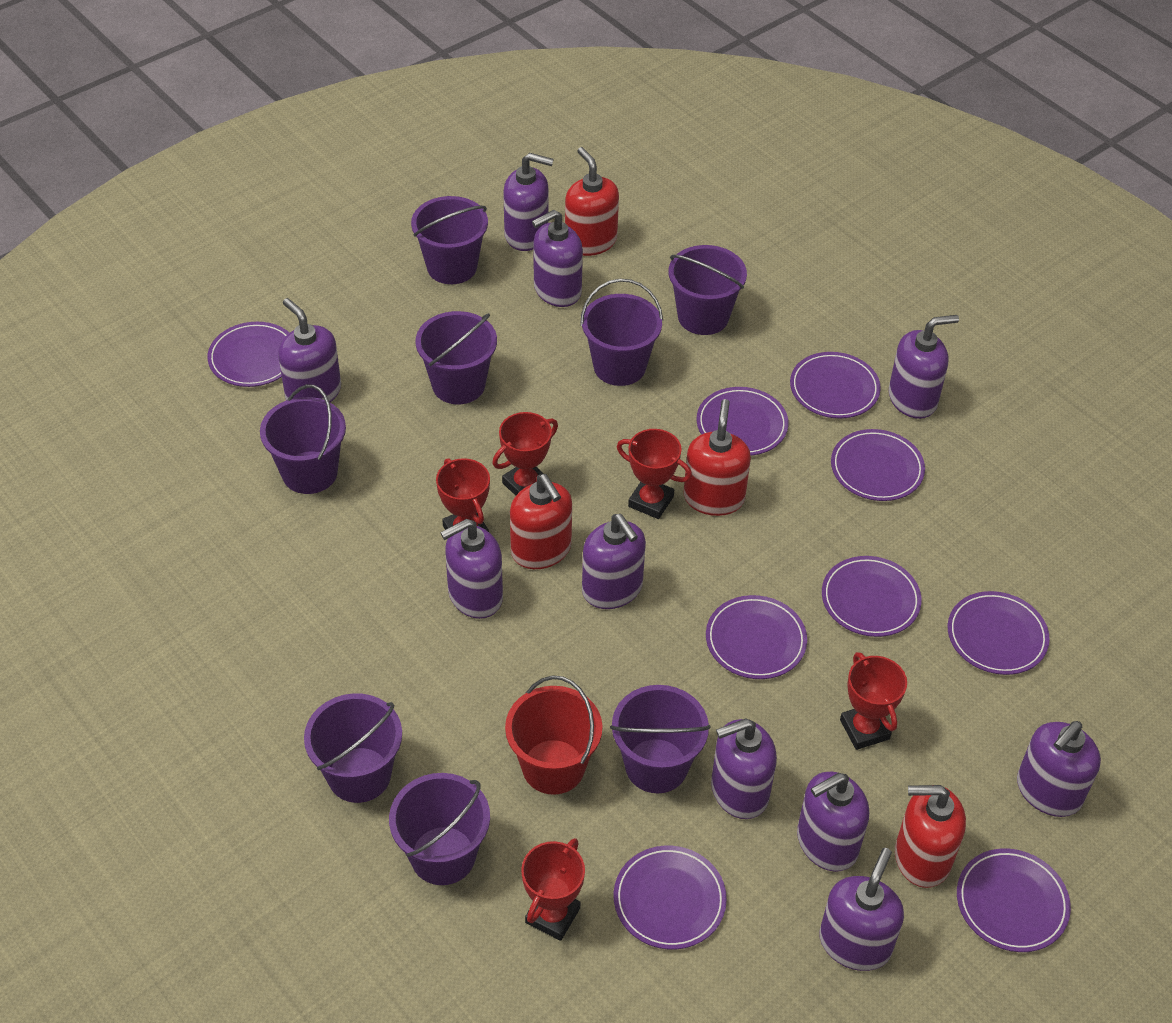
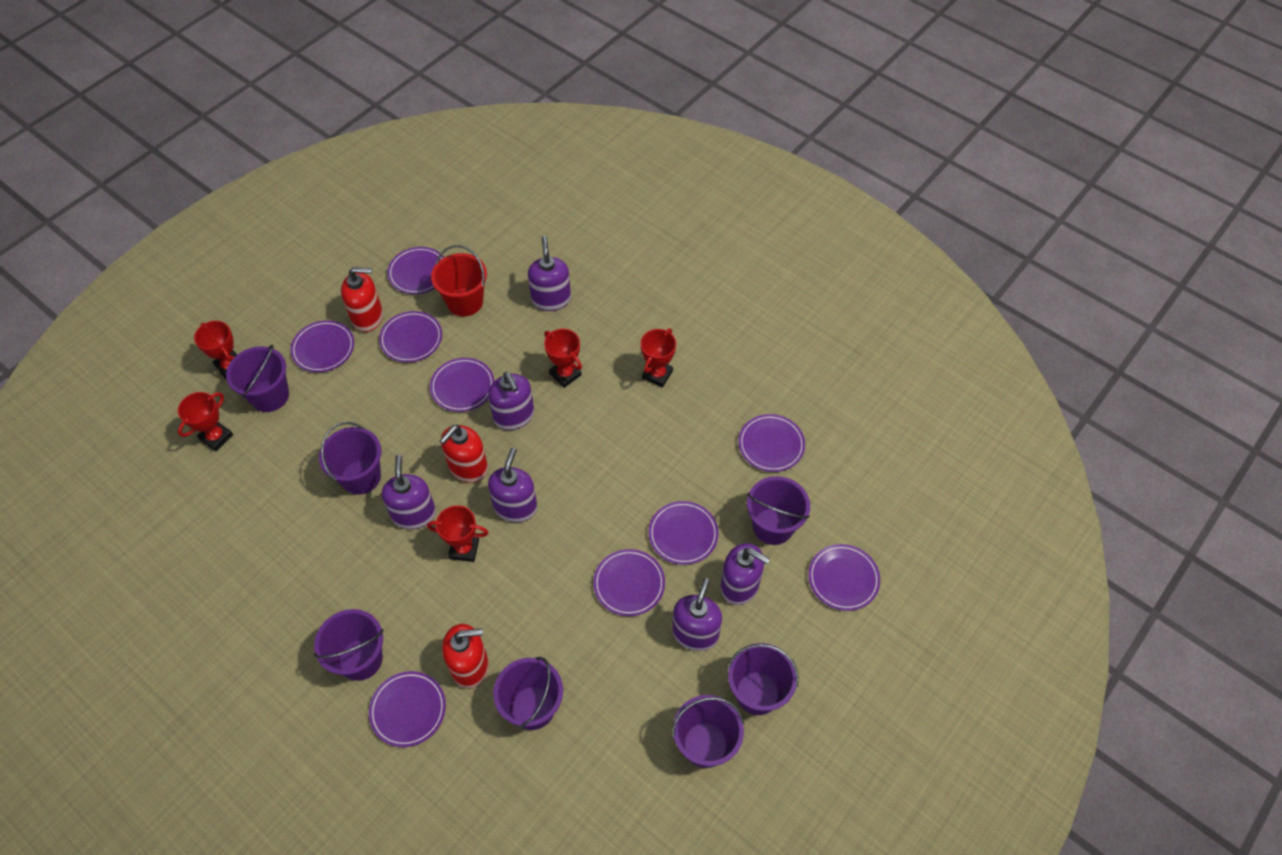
purple bucket: 8 -> 7
purple soap dispenser: 10 -> 6
red soap dispenser: 4 -> 3

